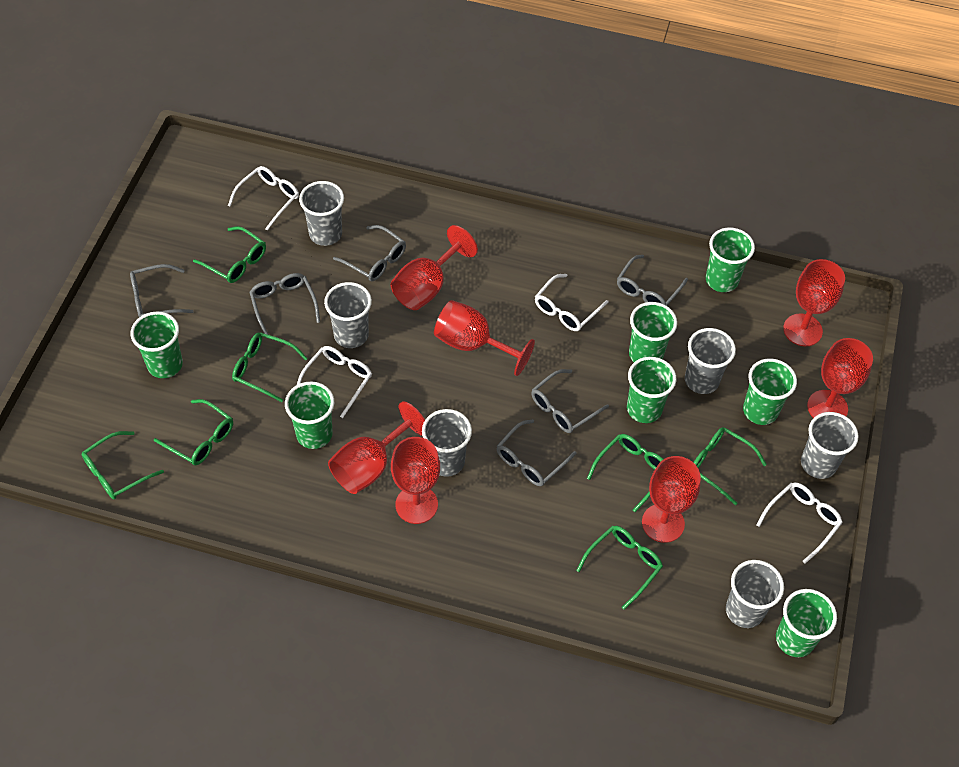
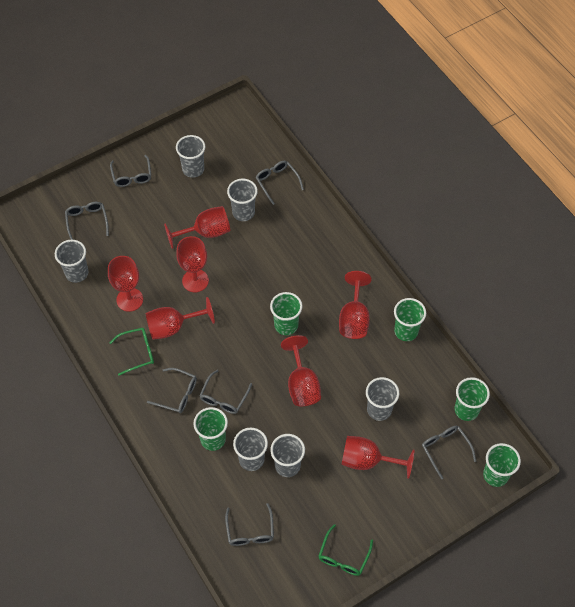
green cup: 7 -> 5
green glasses: 7 -> 2
grey glasses: 6 -> 7
white glasses: 4 -> 0

